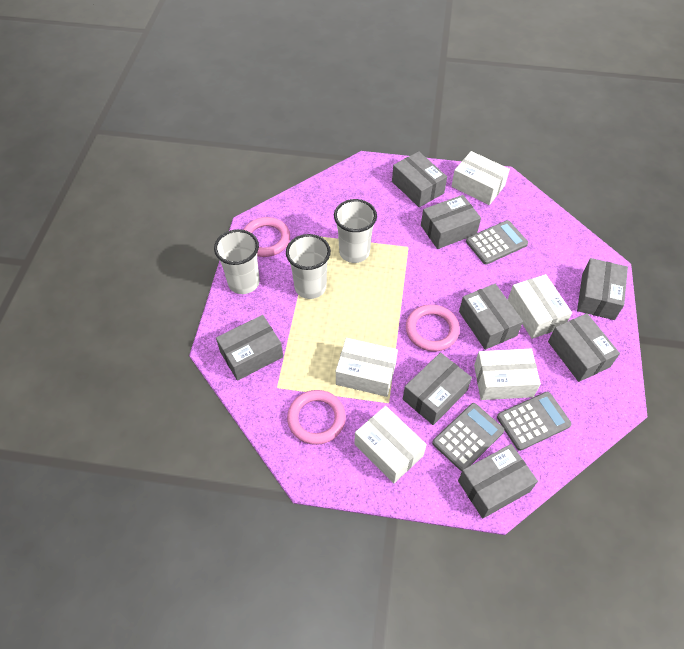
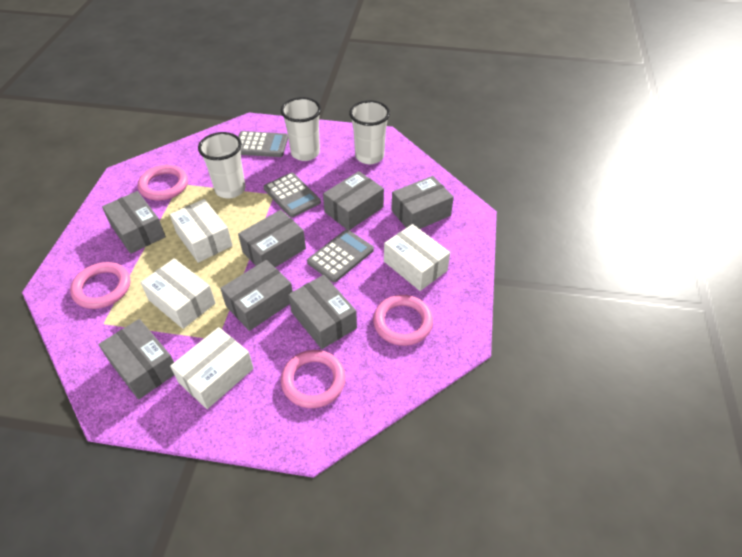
grey box: 8 -> 7
pink ring: 3 -> 4
white box: 5 -> 4

